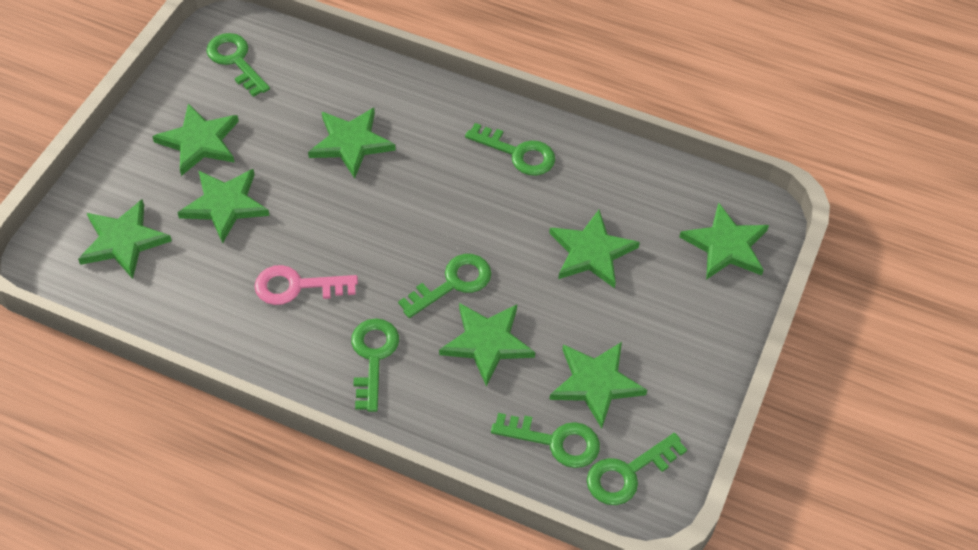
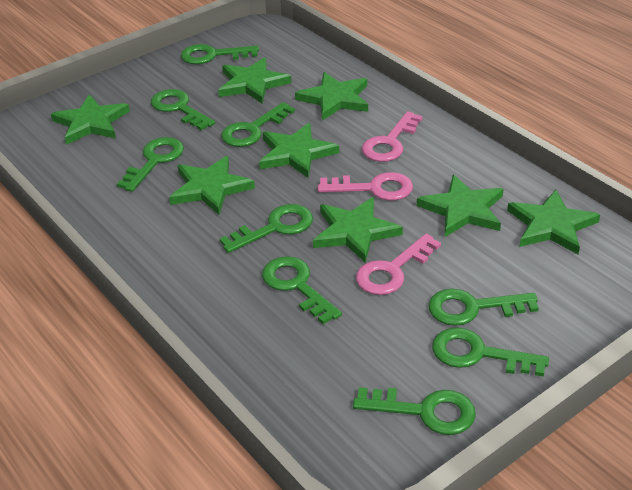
green key: 6 -> 9
pink key: 1 -> 3

